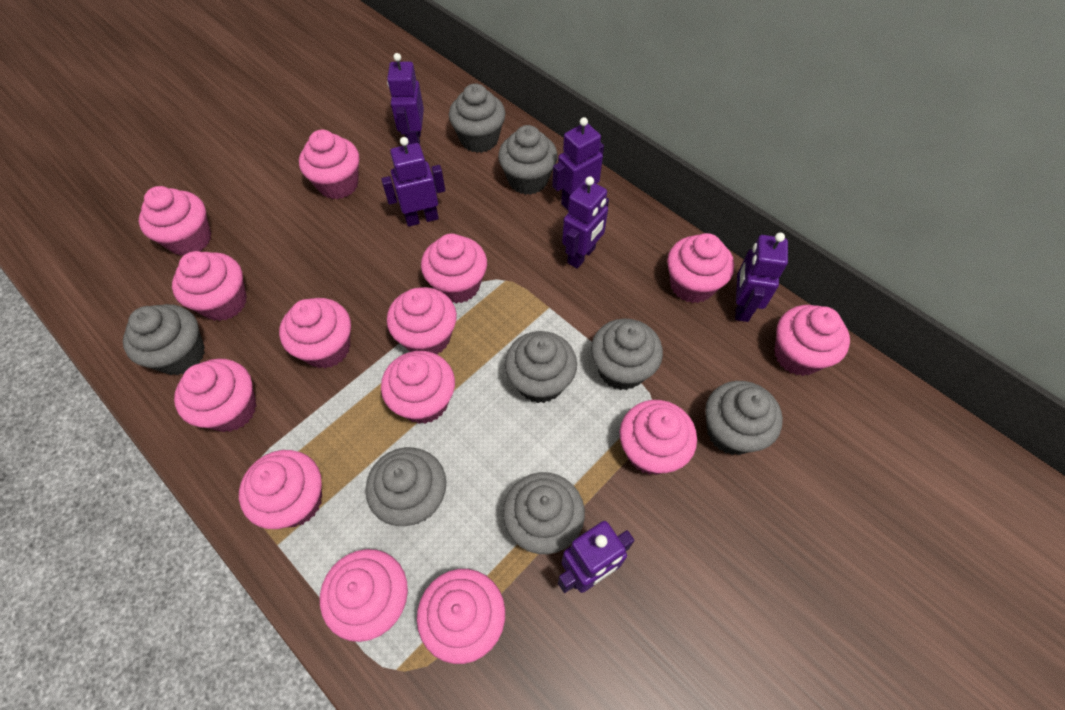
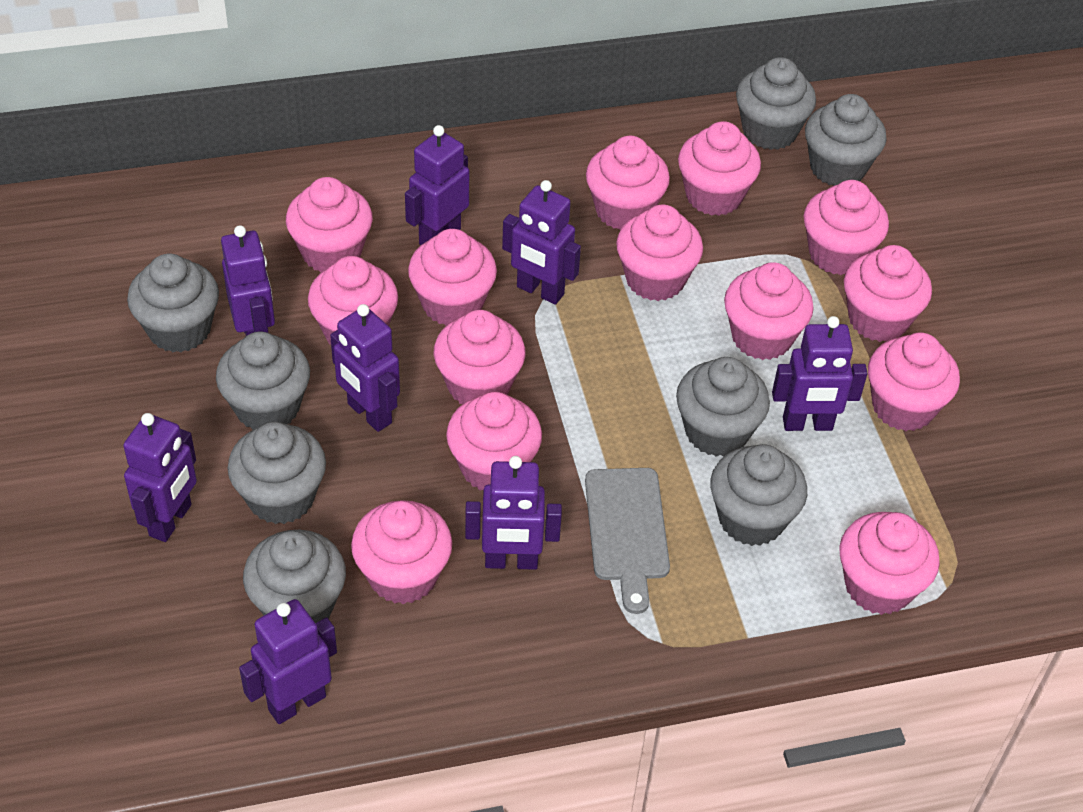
grey cutting board: 0 -> 1
purple robot: 6 -> 8

